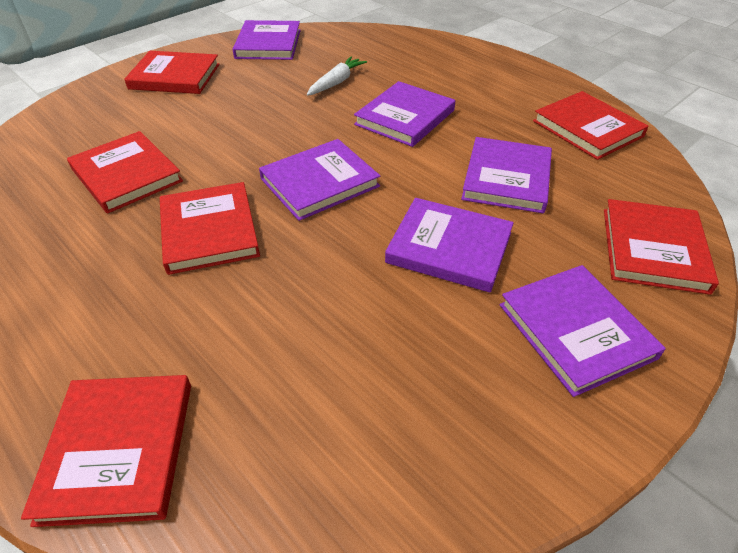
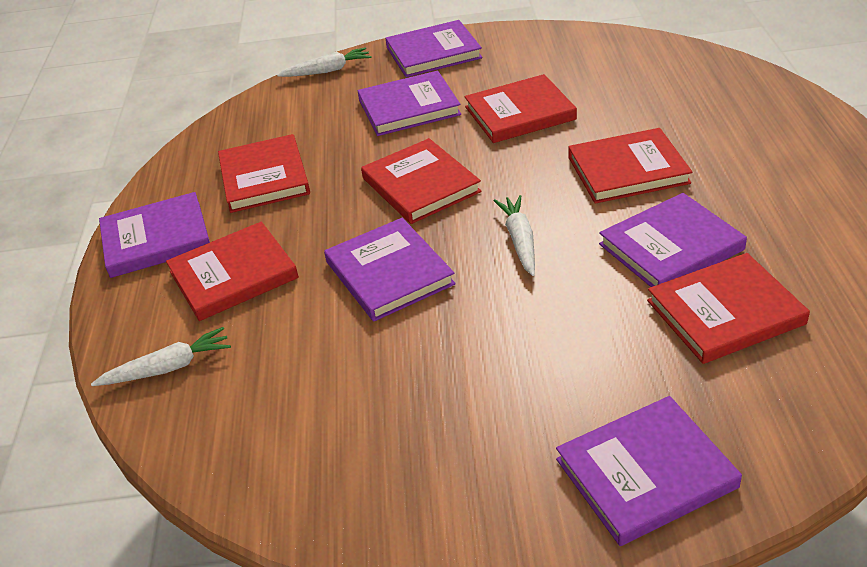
white carrot: 1 -> 3

